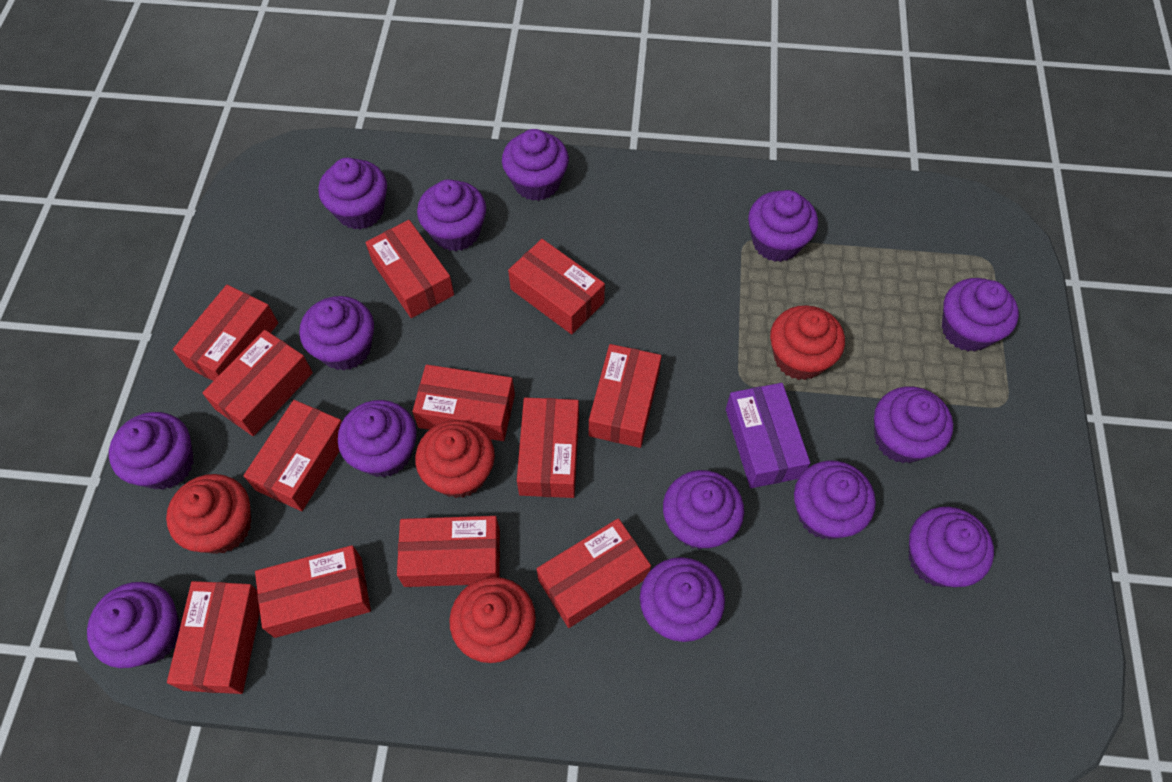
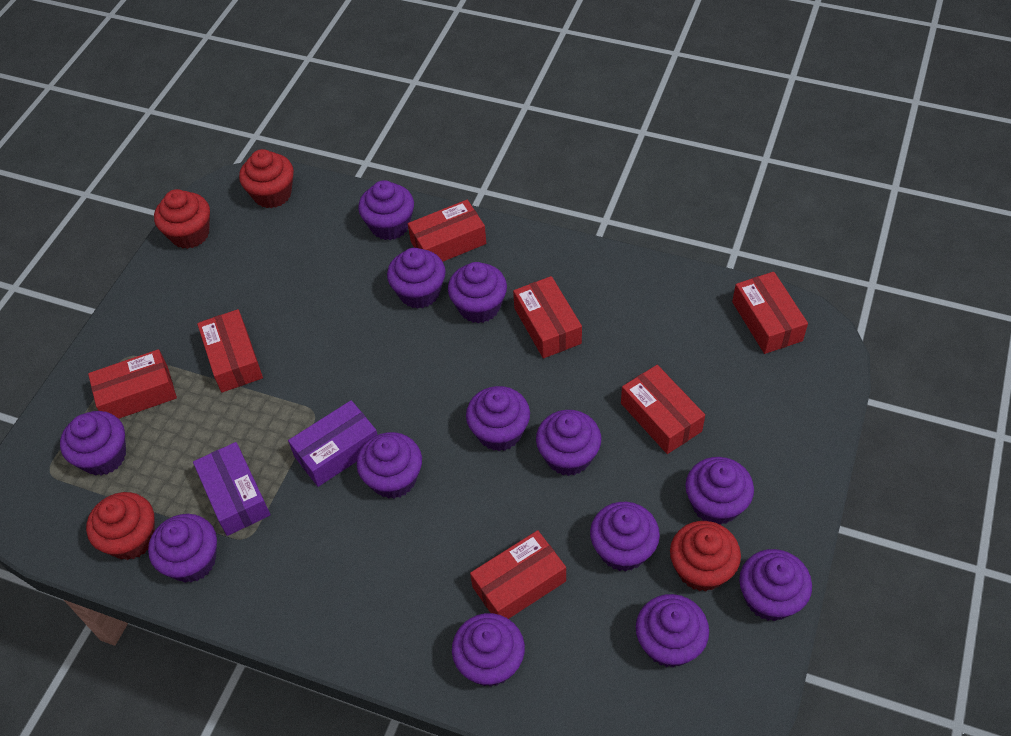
purple box: 1 -> 2
purple cupcake: 14 -> 13
red box: 12 -> 7

